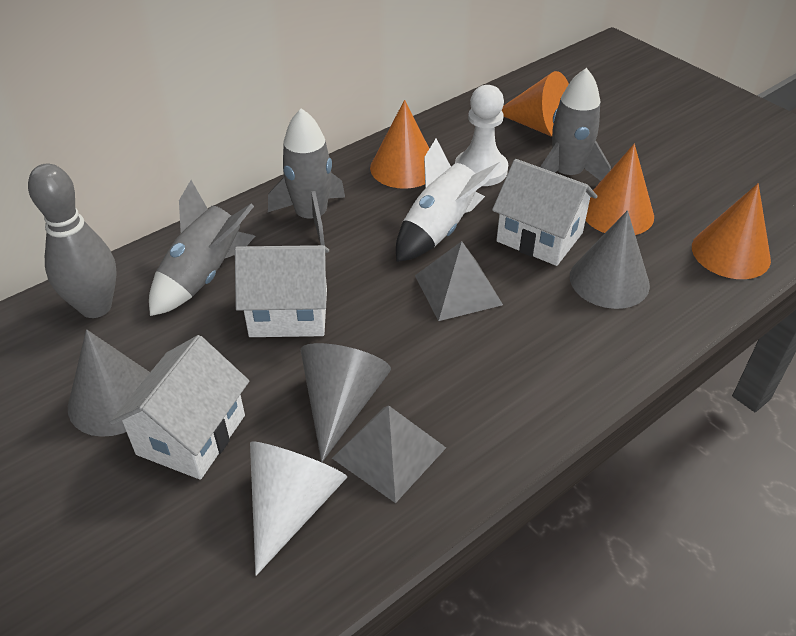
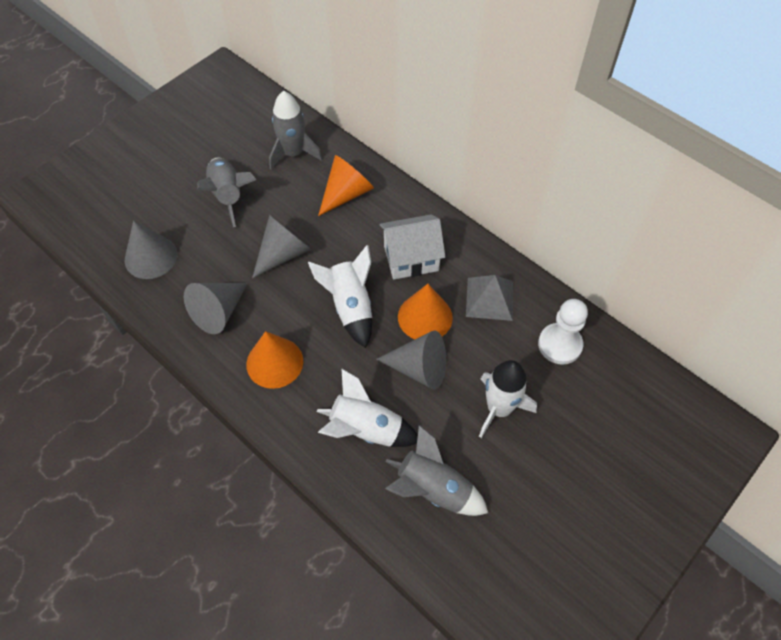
grey bowling pin: 1 -> 0
grey cone: 3 -> 4
grey pyramid: 2 -> 1
orange cone: 4 -> 3
white cone: 1 -> 0
white house: 3 -> 1
white rocket: 1 -> 3

